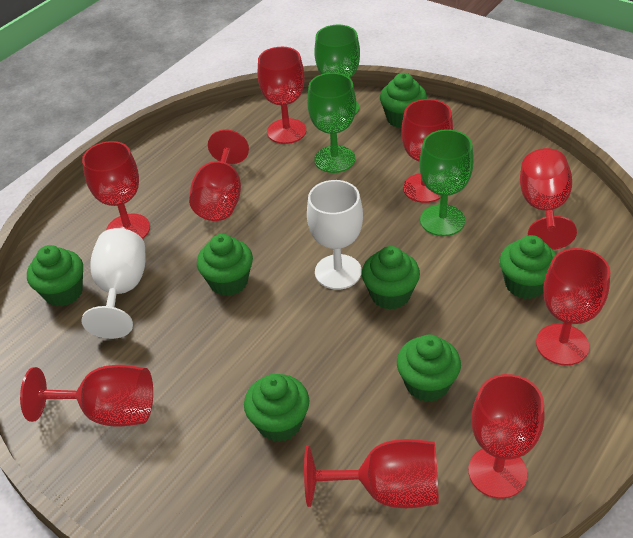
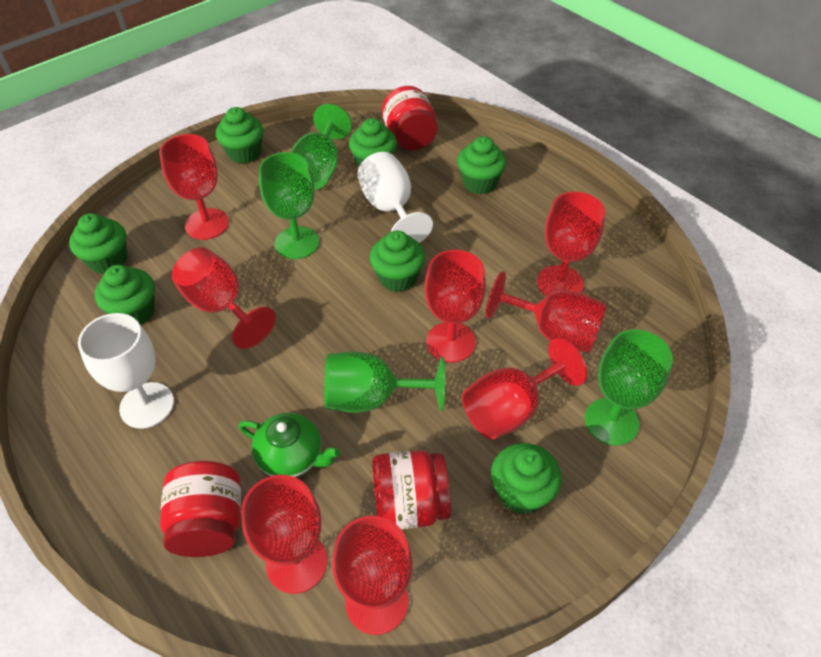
green goblet: 3 -> 4
green teapot: 0 -> 1
red goblet: 9 -> 8
red jar: 0 -> 3

